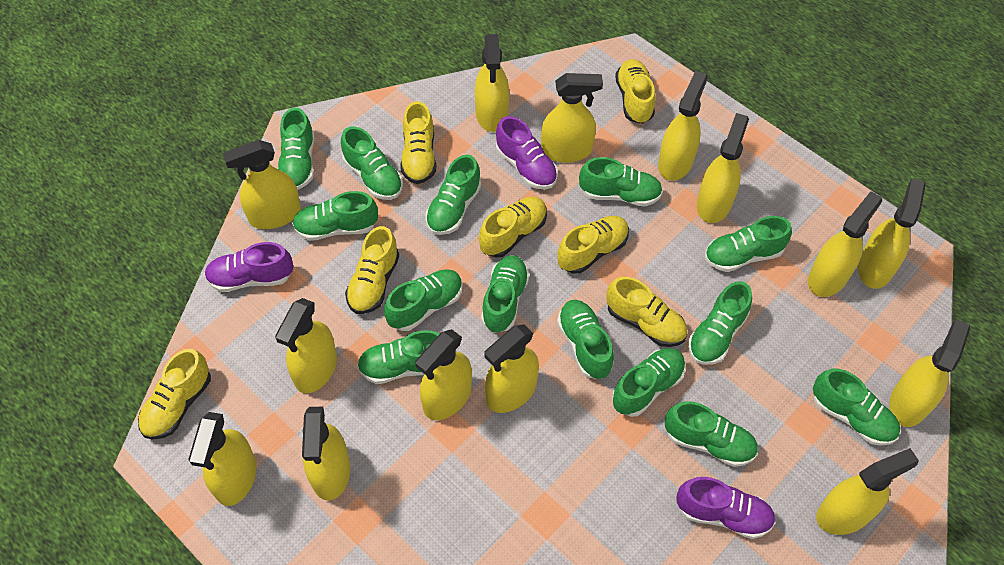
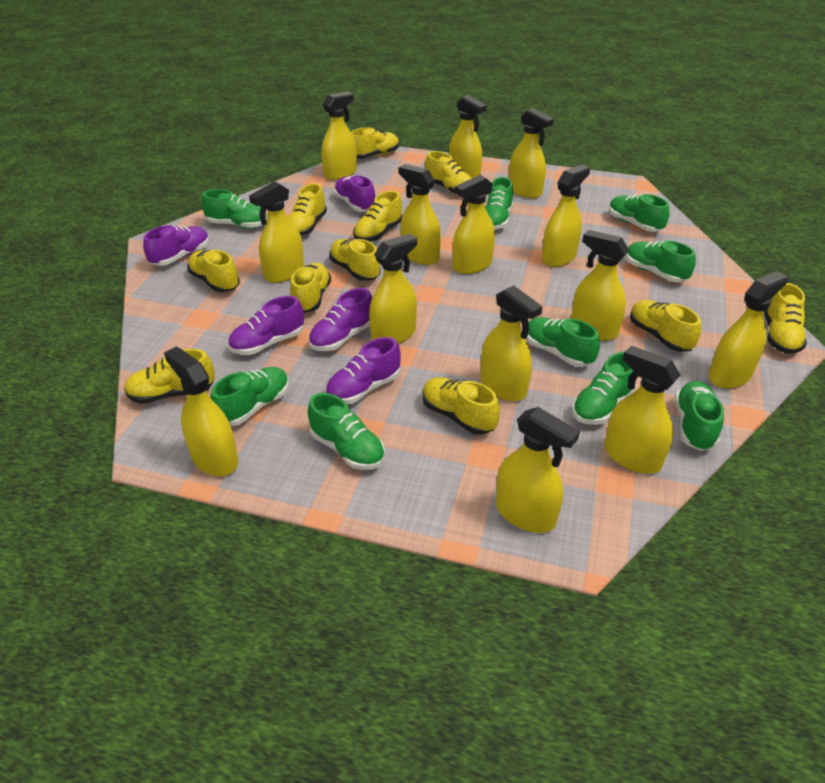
green shoe: 14 -> 9
purple shoe: 3 -> 5
yellow shoe: 7 -> 11

